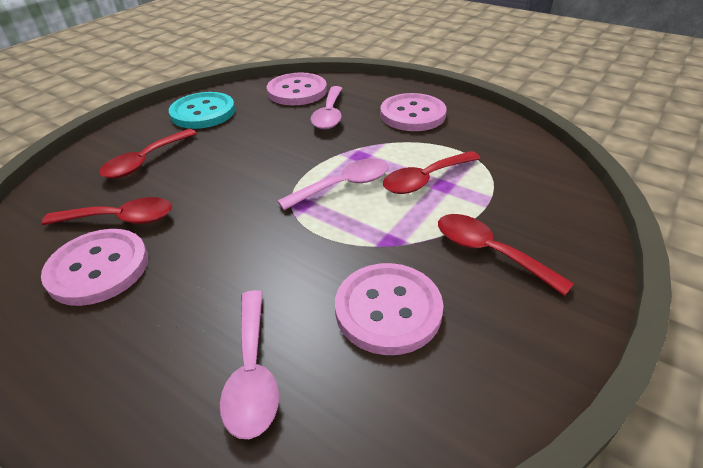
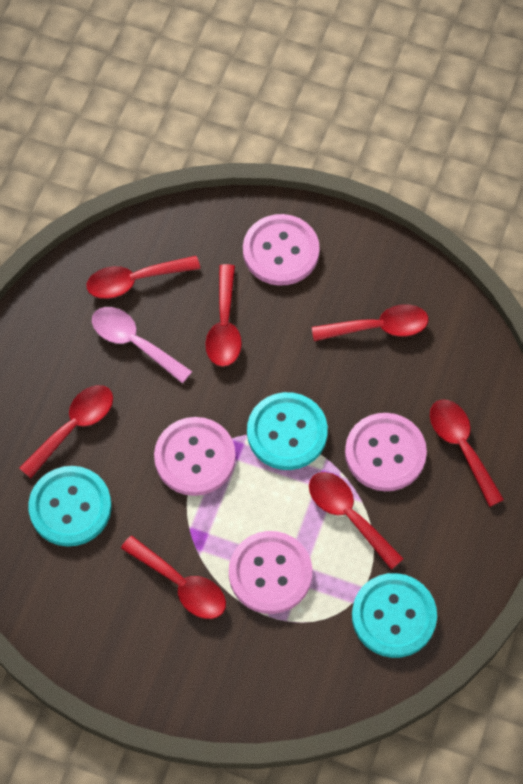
pink spoon: 3 -> 1
red spoon: 4 -> 7
turquoise button: 1 -> 3

